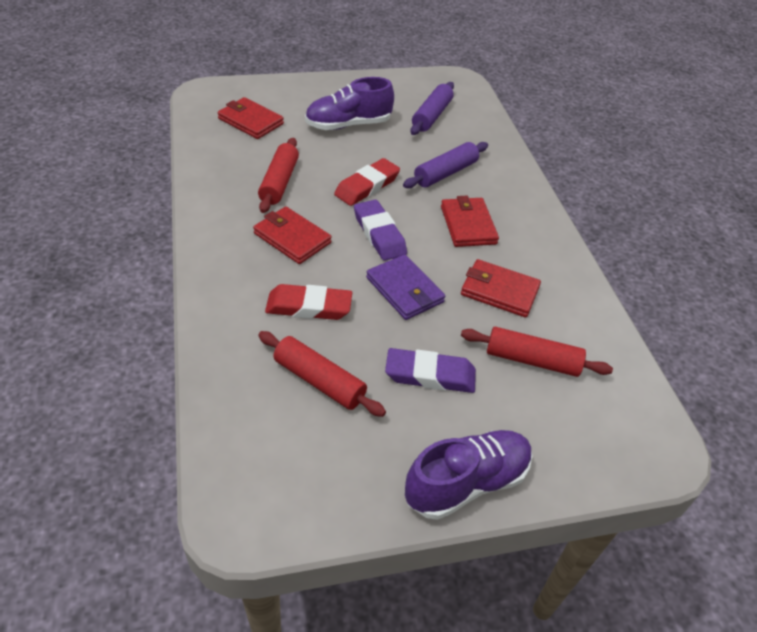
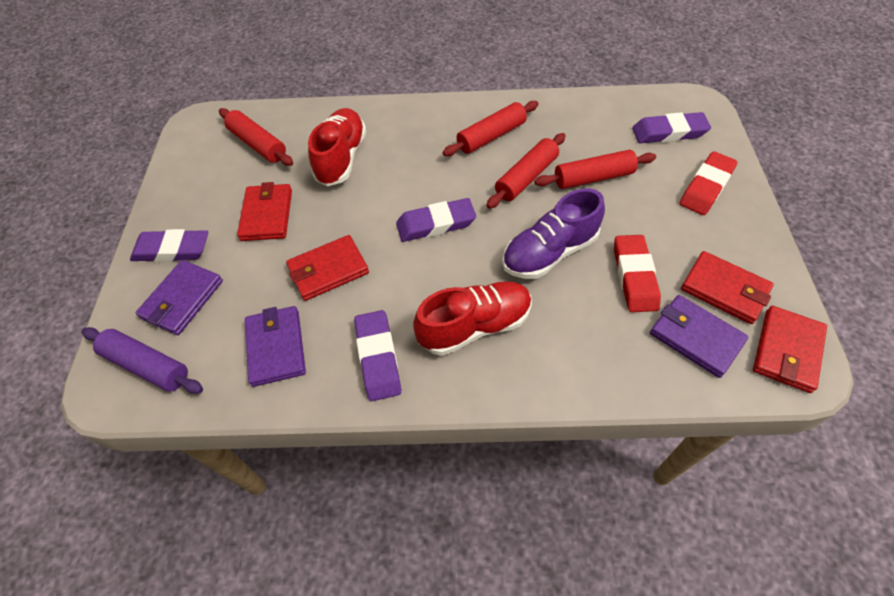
purple eraser: 2 -> 4
purple rolling pin: 2 -> 1
purple shoe: 2 -> 1
purple wallet: 1 -> 3
red rolling pin: 3 -> 4
red shoe: 0 -> 2

